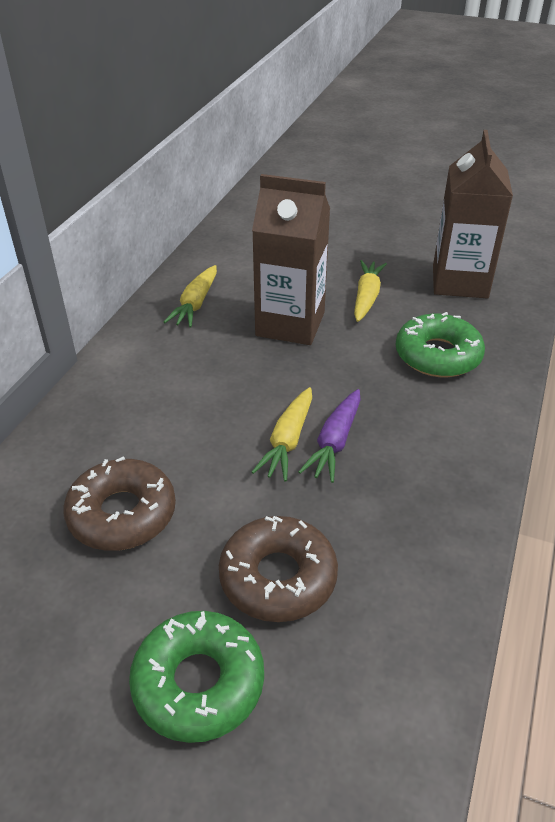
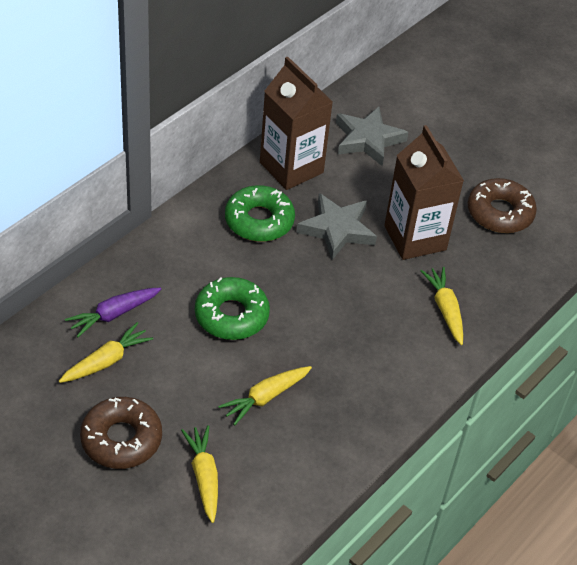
grey star: 0 -> 2
yellow carrot: 3 -> 4

